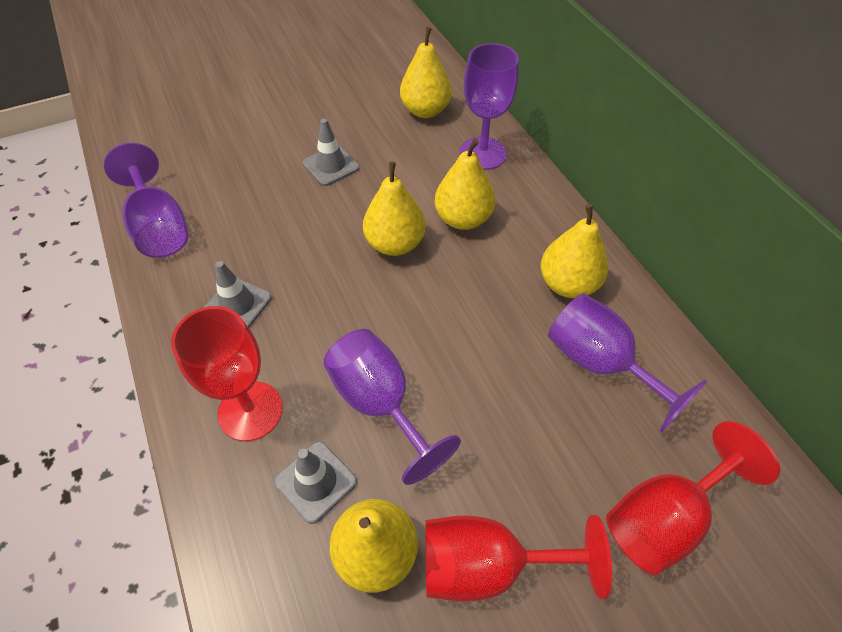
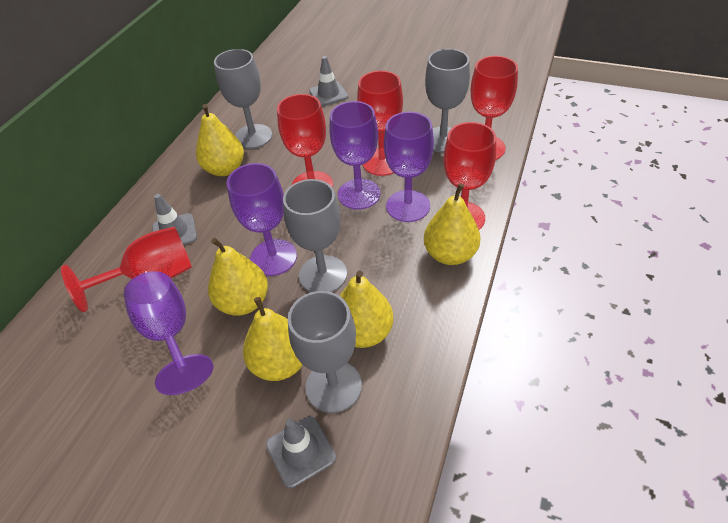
grey goblet: 0 -> 4
red goblet: 3 -> 5

